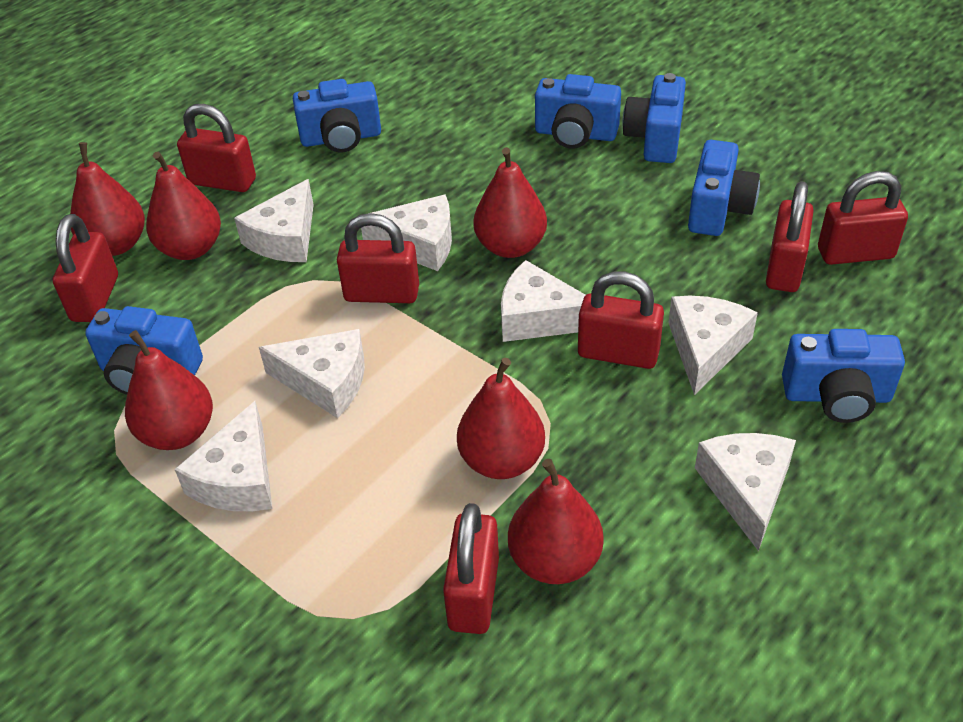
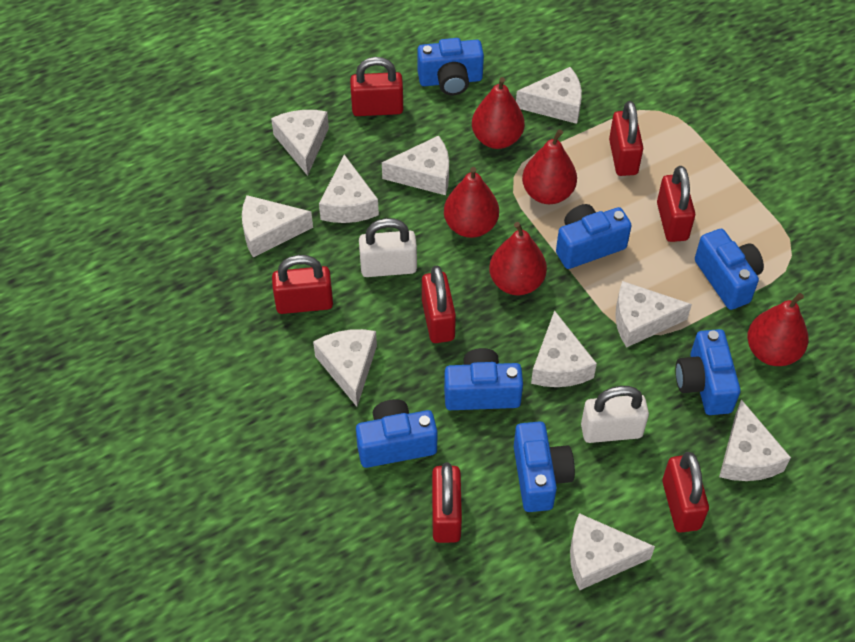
blue camera: 6 -> 7
red pear: 6 -> 5
white cheese: 7 -> 10
white padlock: 0 -> 2

